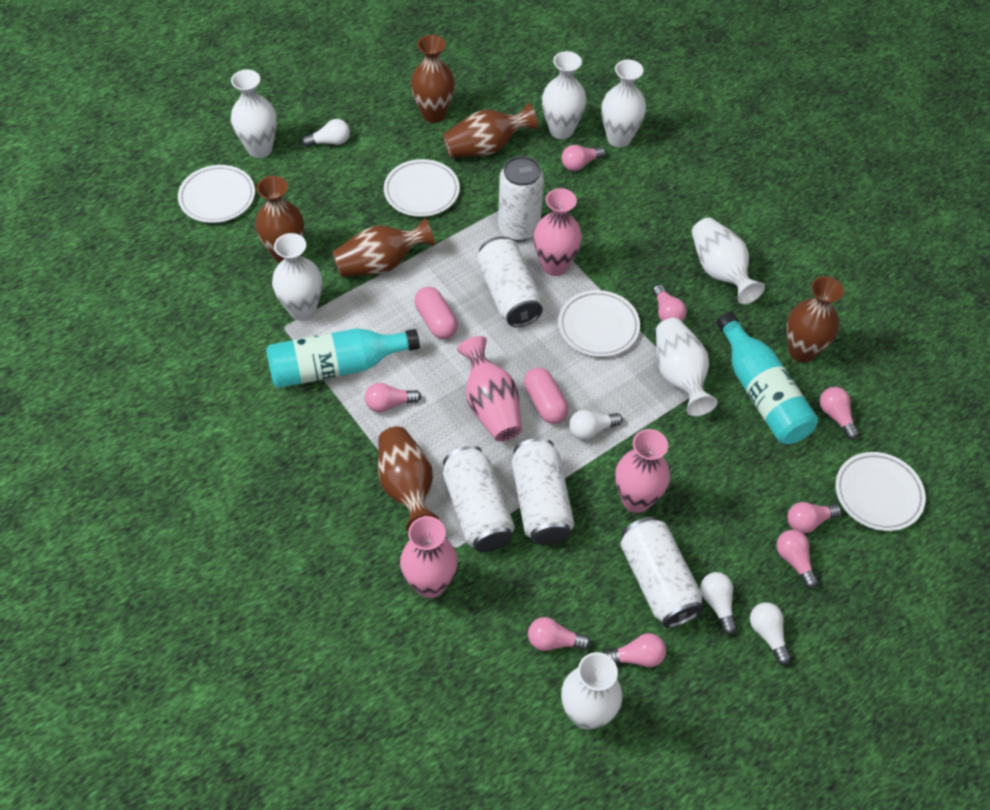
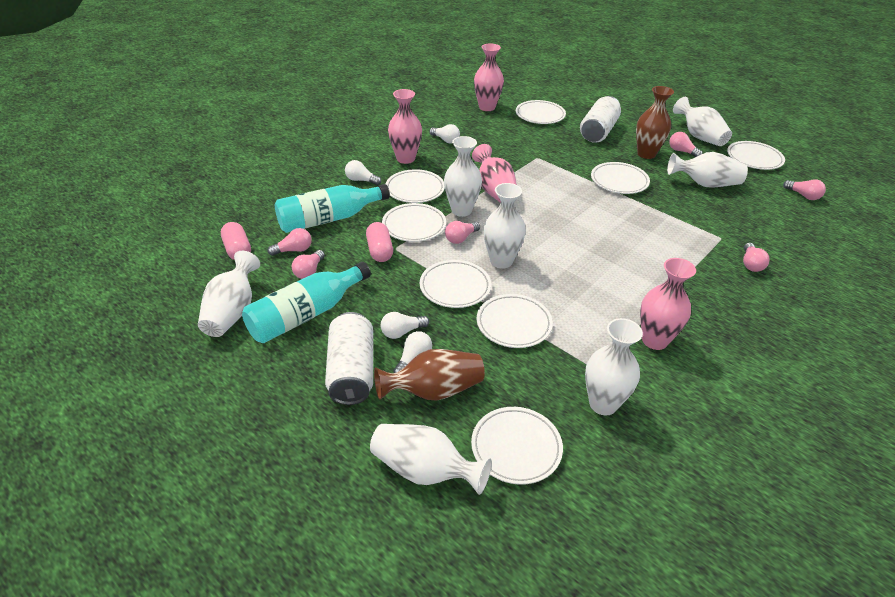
brown vase: 6 -> 2
pink light bulb: 8 -> 6
white can: 5 -> 2
white plate: 4 -> 8

